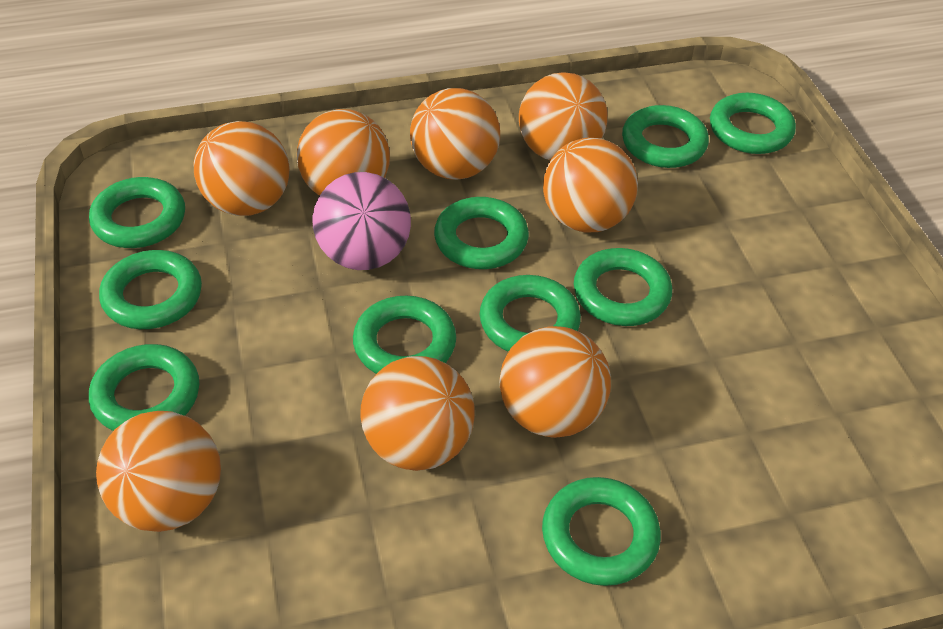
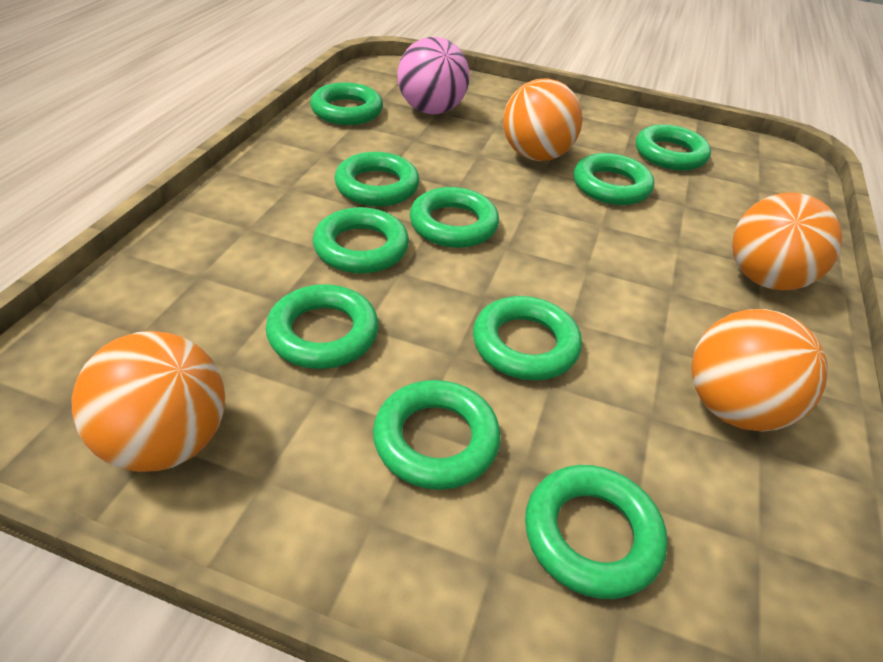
orange ball: 8 -> 4

